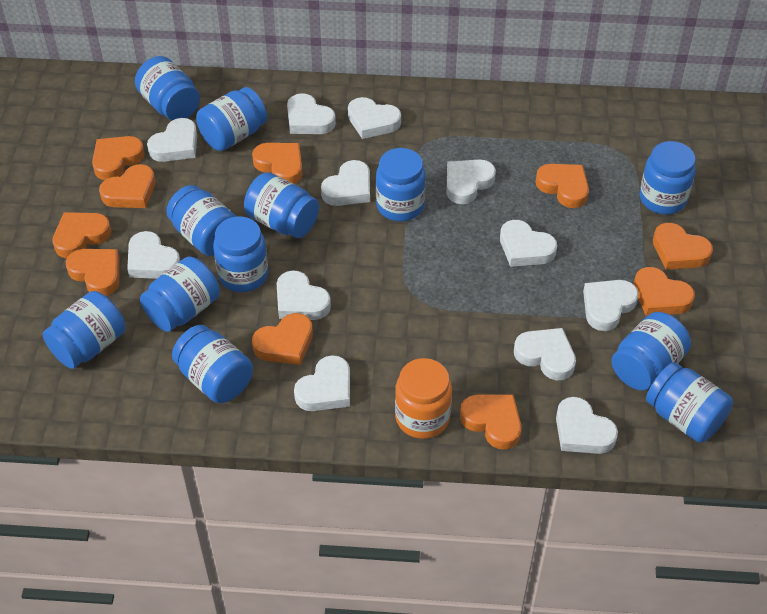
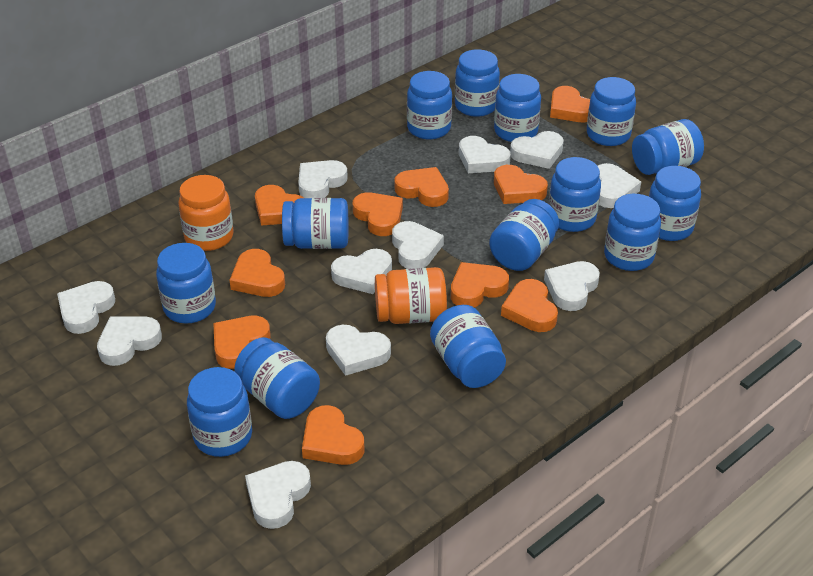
blue jar: 12 -> 14
orange jar: 1 -> 2
white heart: 12 -> 11

